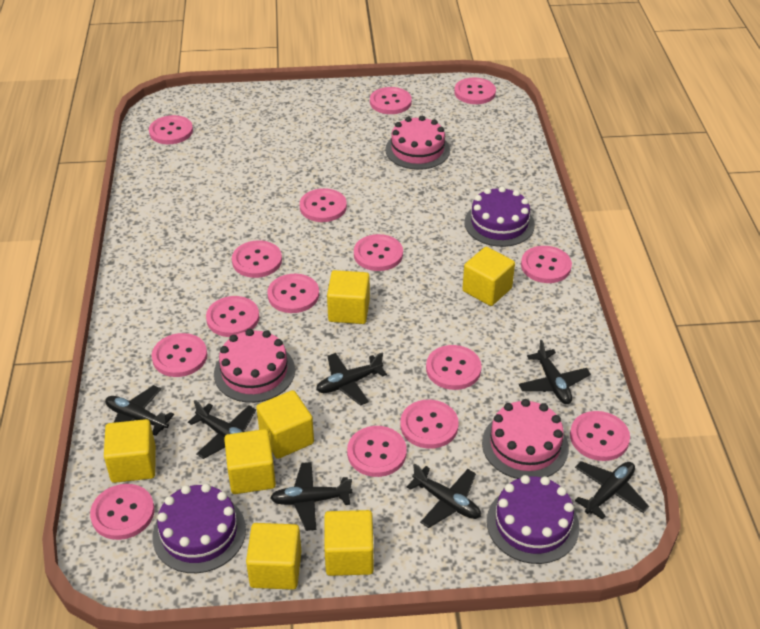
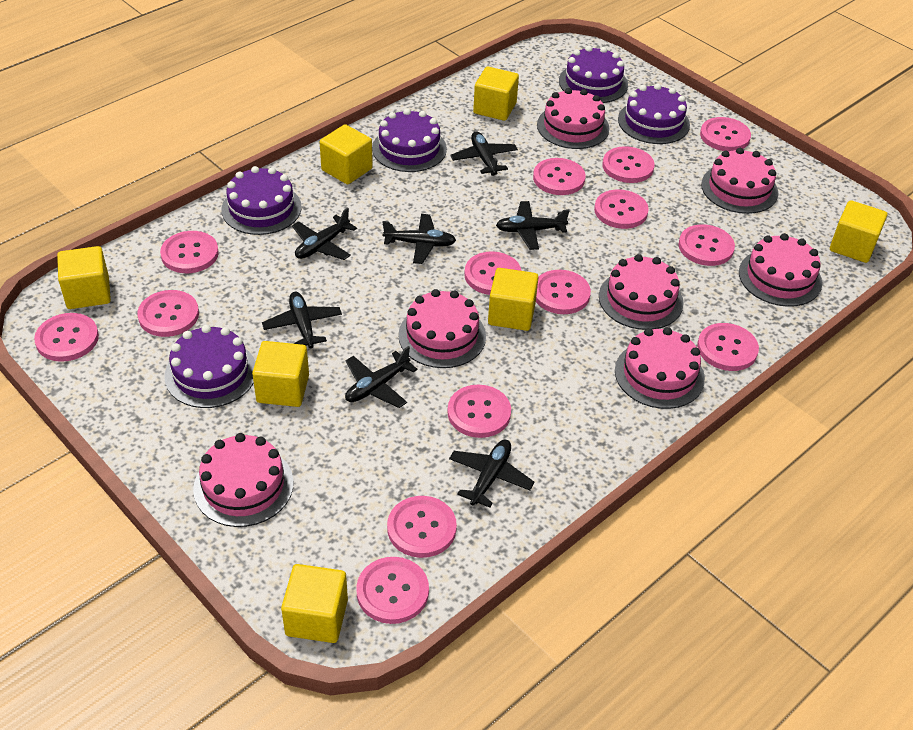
pink button: 15 -> 14
pink cake: 3 -> 7
purple cake: 3 -> 5

